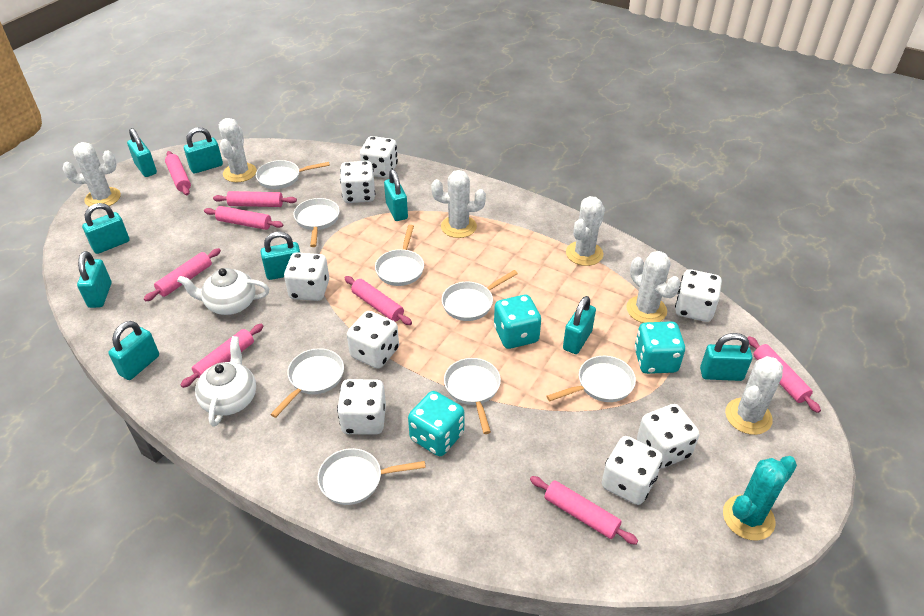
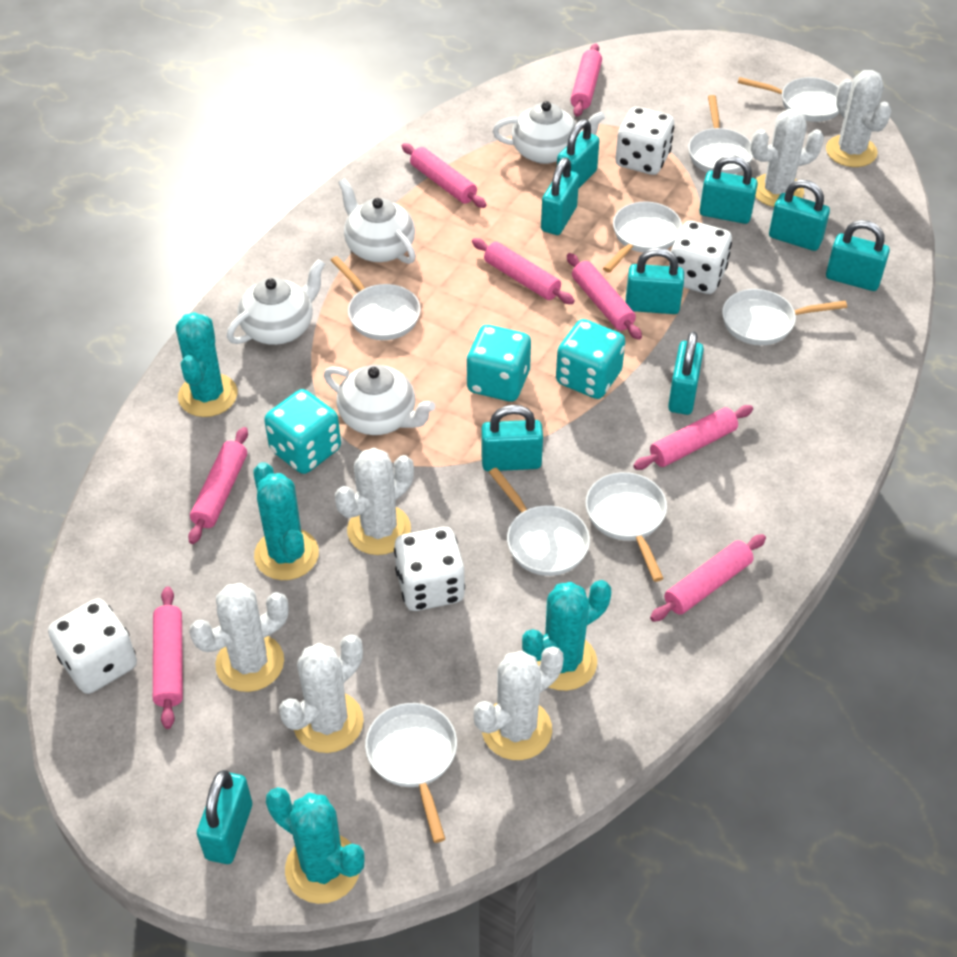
turquoise cactus: 1 -> 4
white dice: 8 -> 4
white teapot: 2 -> 4

